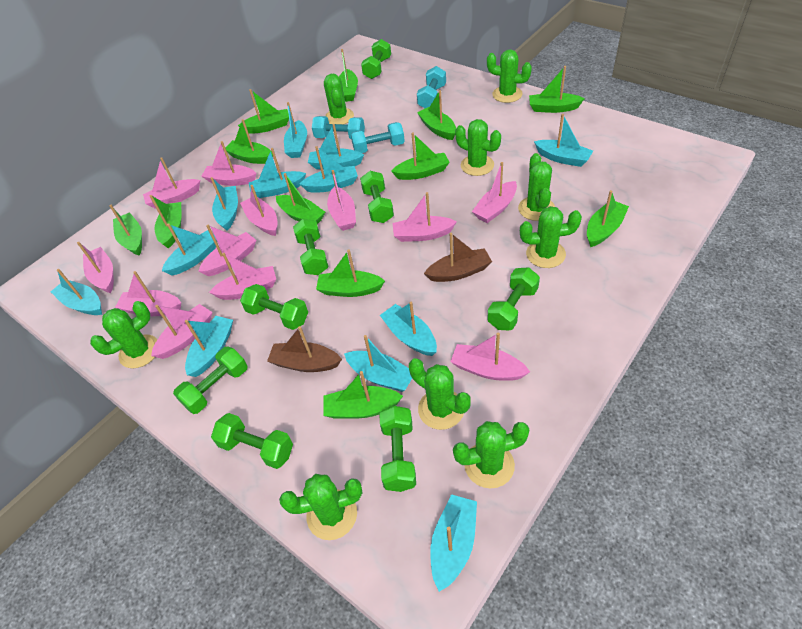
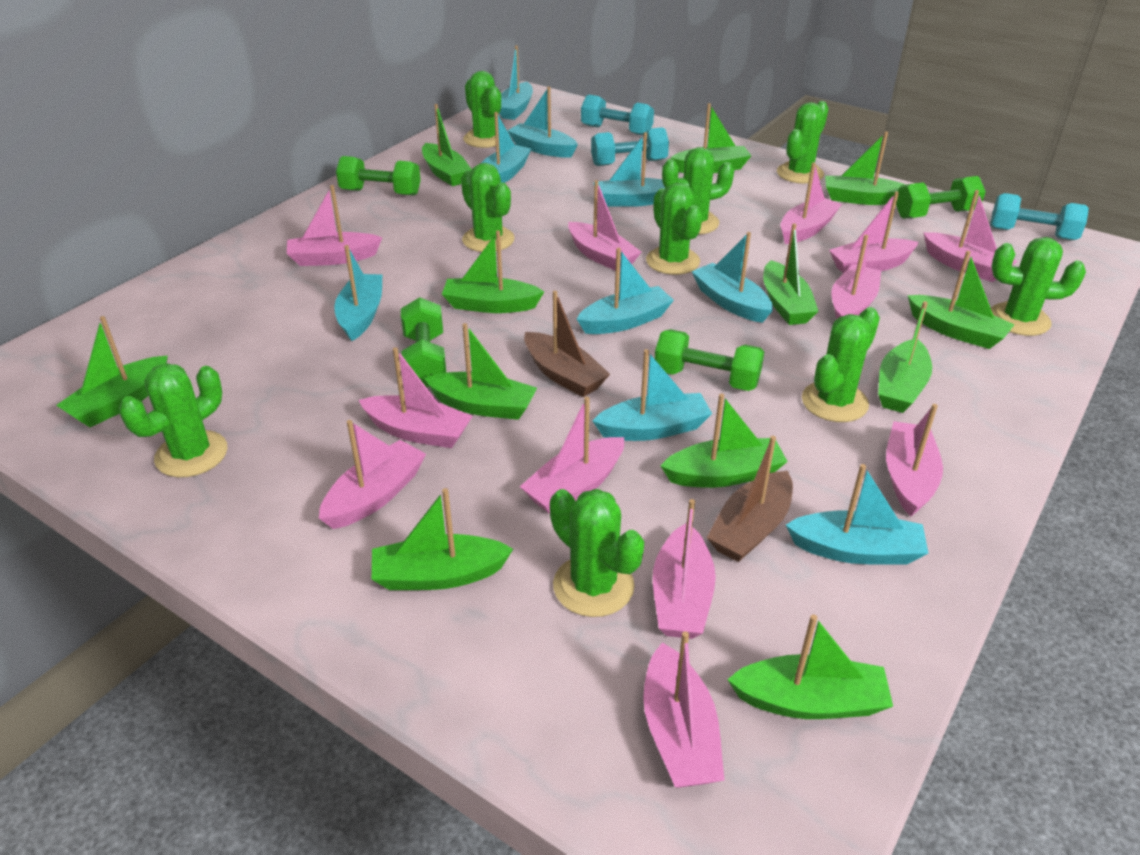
green dumbbell: 8 -> 4
turquoise boat: 12 -> 9

